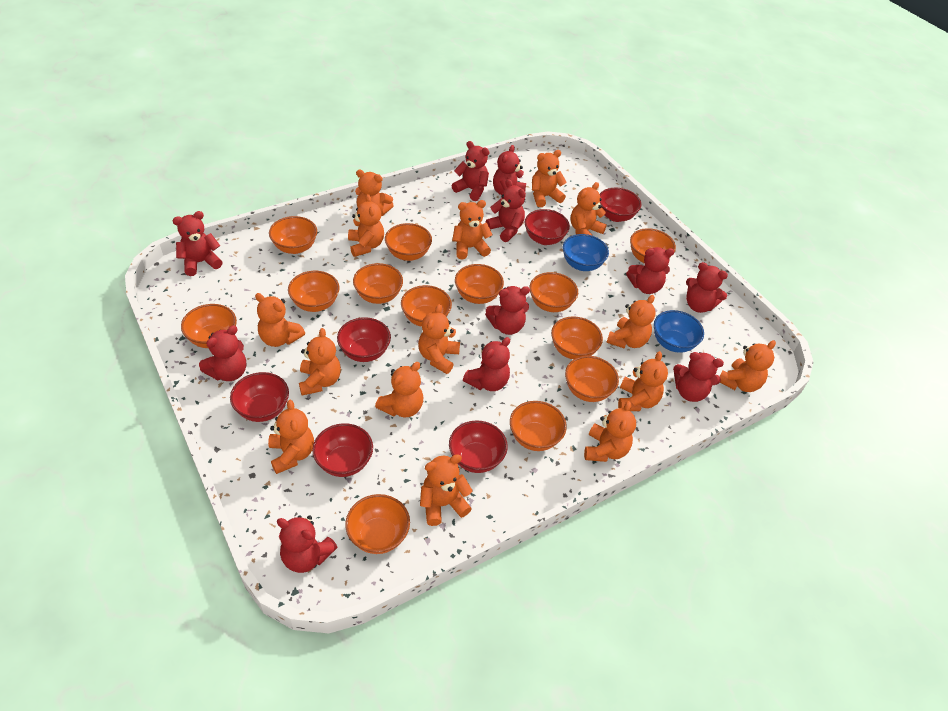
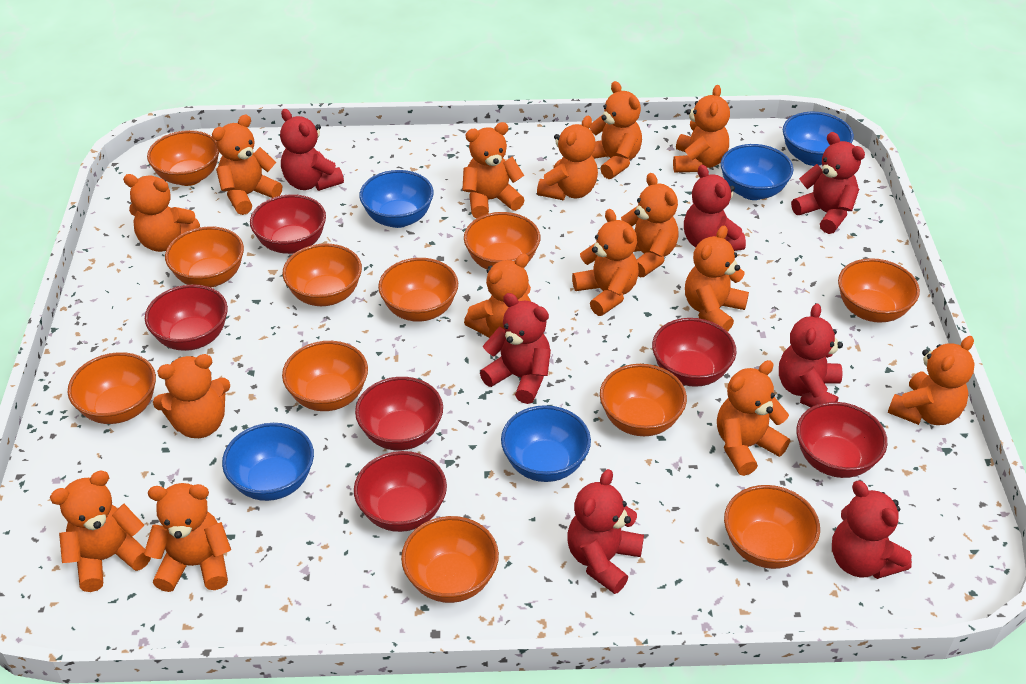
blue bowl: 2 -> 5
orange bowl: 13 -> 11
red teddy bear: 11 -> 7

